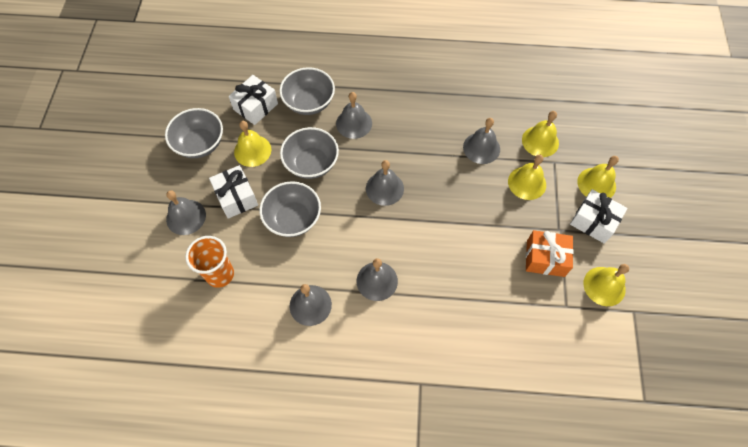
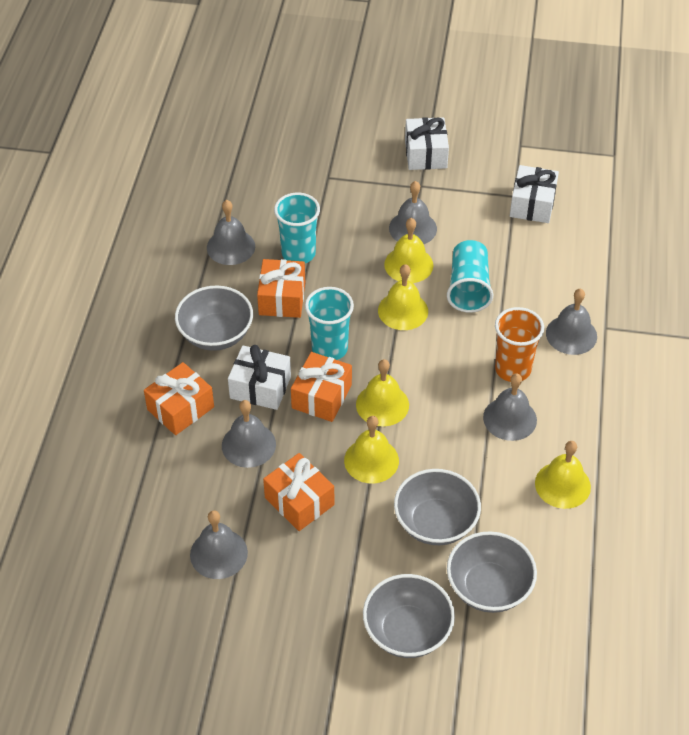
orange gift: 1 -> 4
turquoise cup: 0 -> 3

